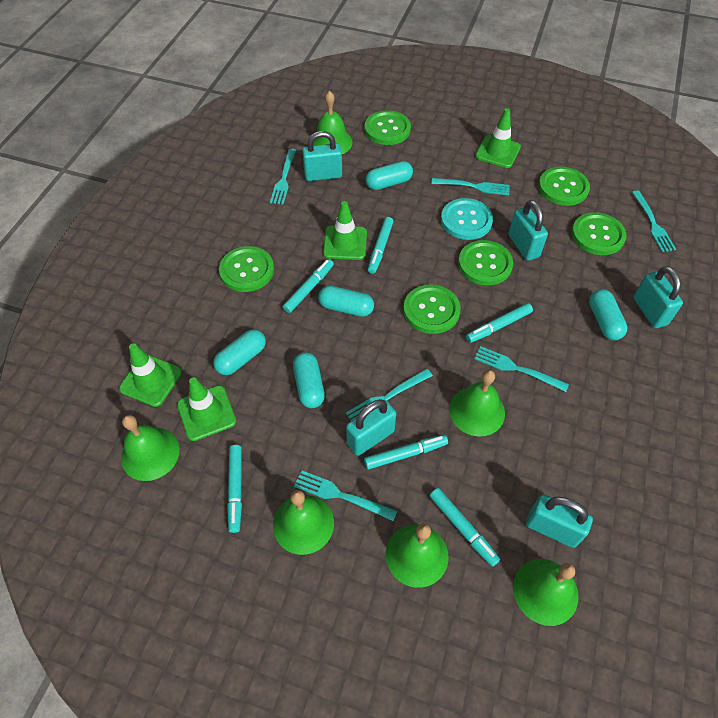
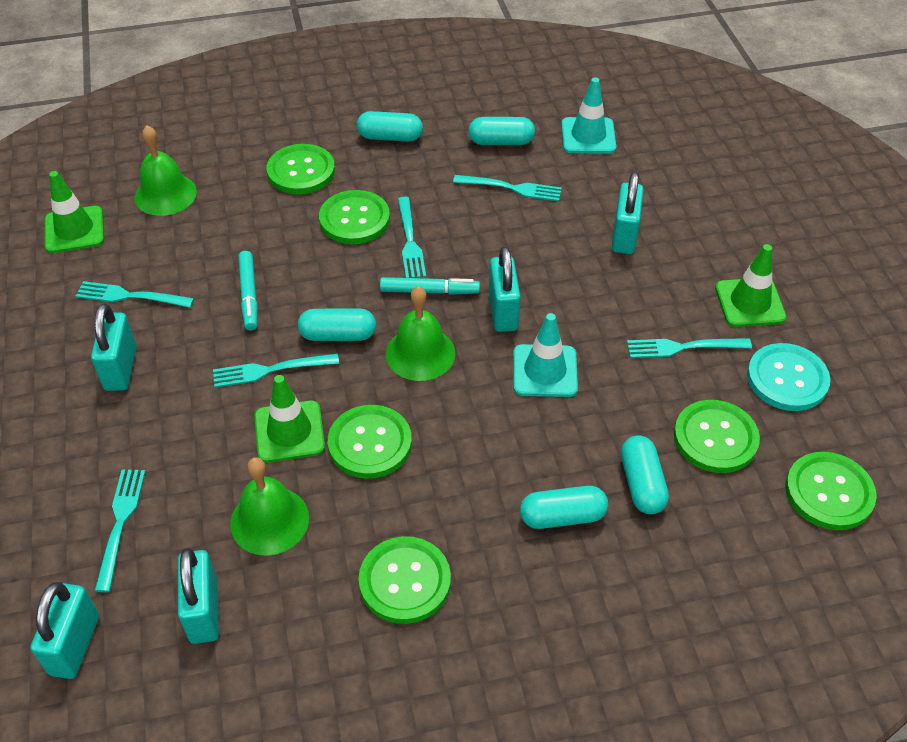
green bell: 6 -> 3
green traffic cone: 4 -> 3
turquoise marker: 6 -> 2
turquoise traffic cone: 0 -> 2

